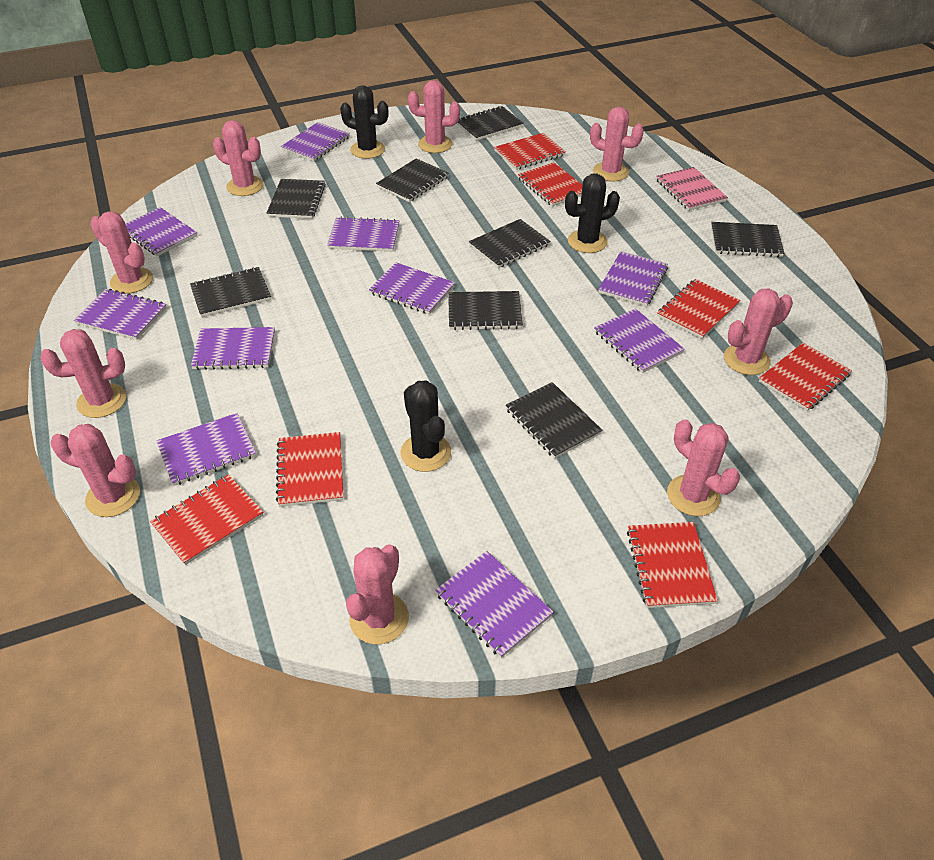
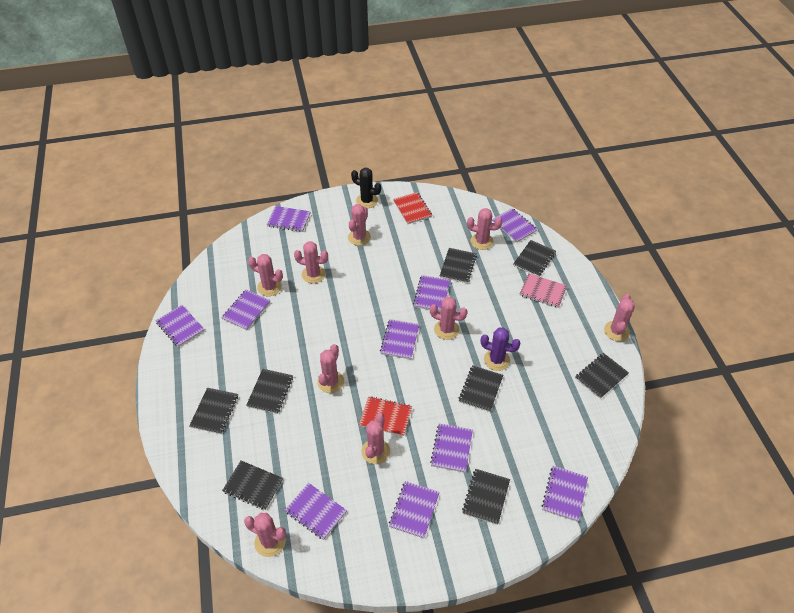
black cactus: 3 -> 1
purple cactus: 0 -> 1
red notebook: 7 -> 2

